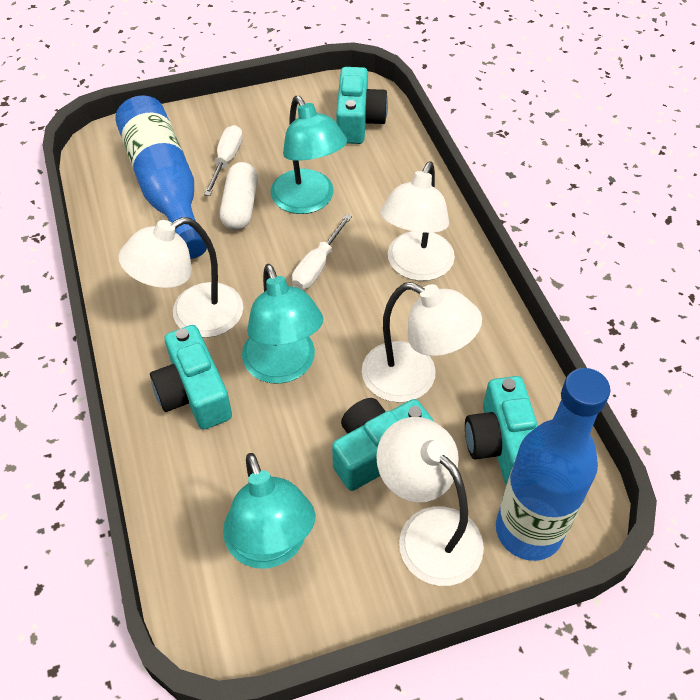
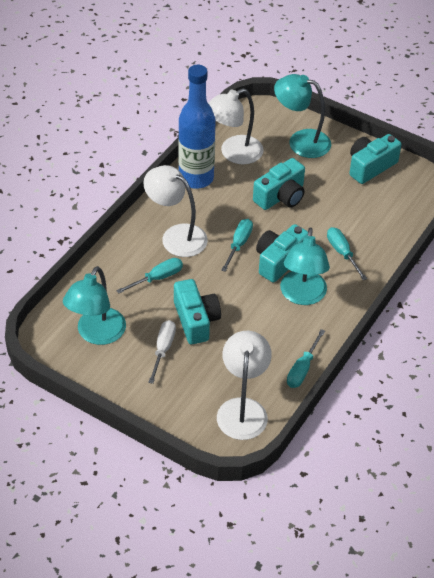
blue bottle: 2 -> 1
turquoise screwdriver: 0 -> 4
white capsule: 1 -> 0
white lamp: 4 -> 3
white screwdriver: 2 -> 1

